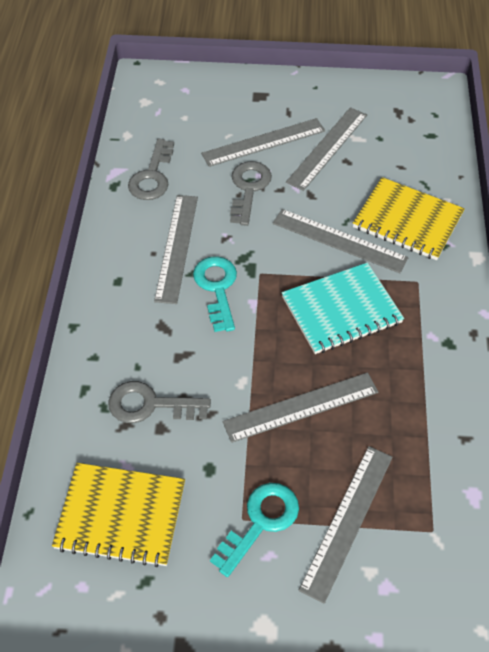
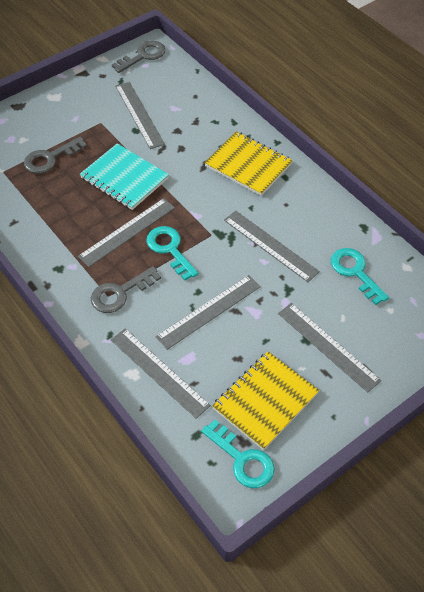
turquoise key: 2 -> 3

